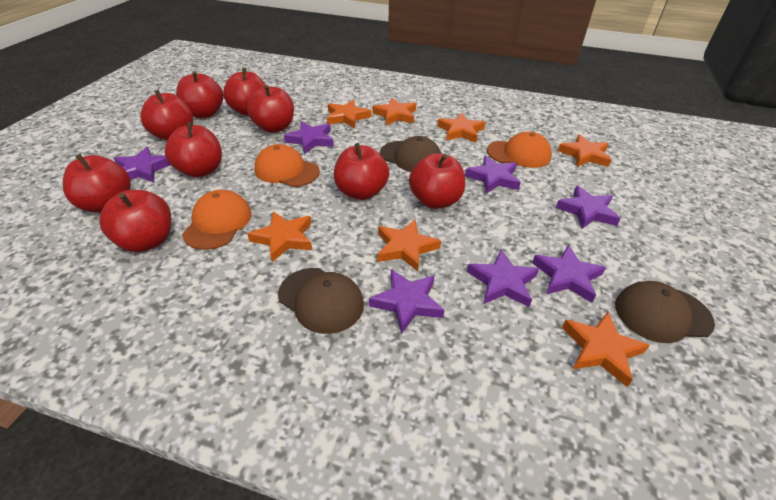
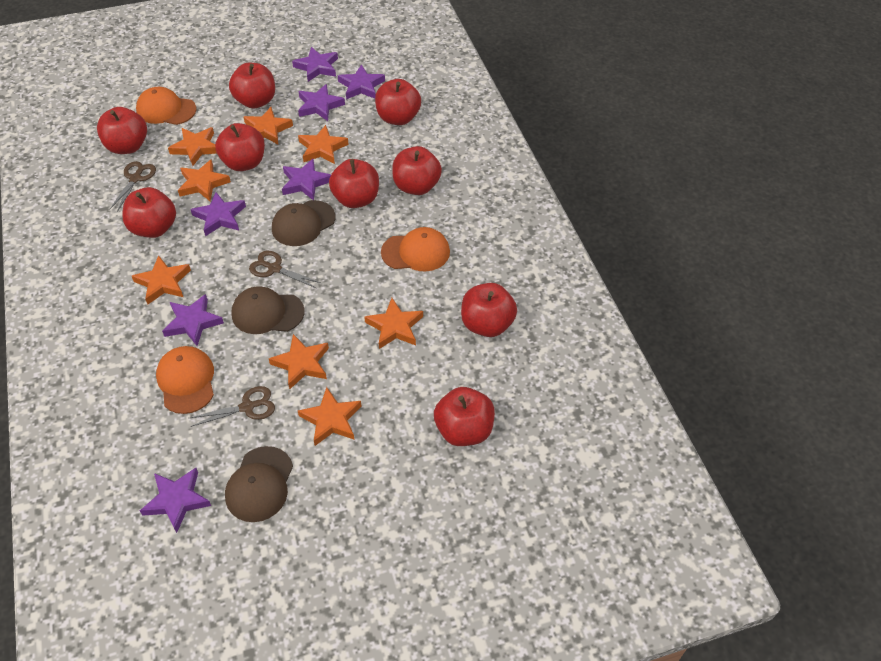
brown scissors: 0 -> 3
orange star: 7 -> 8

